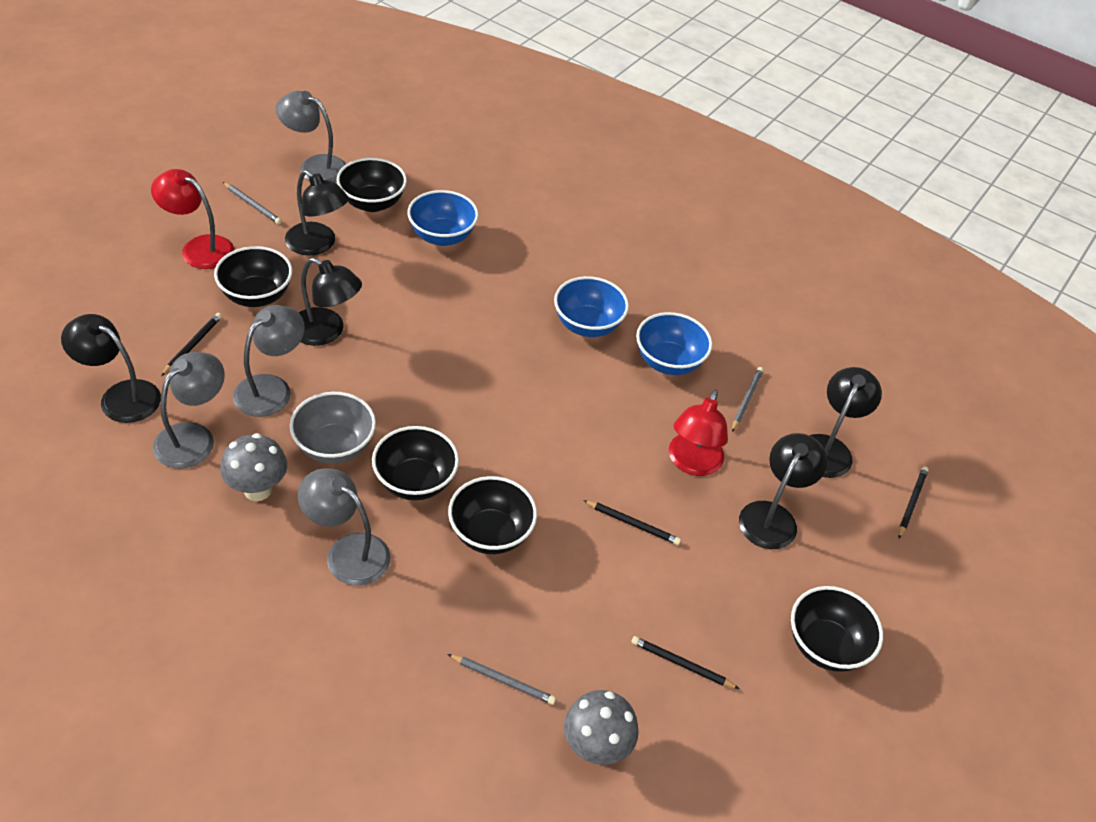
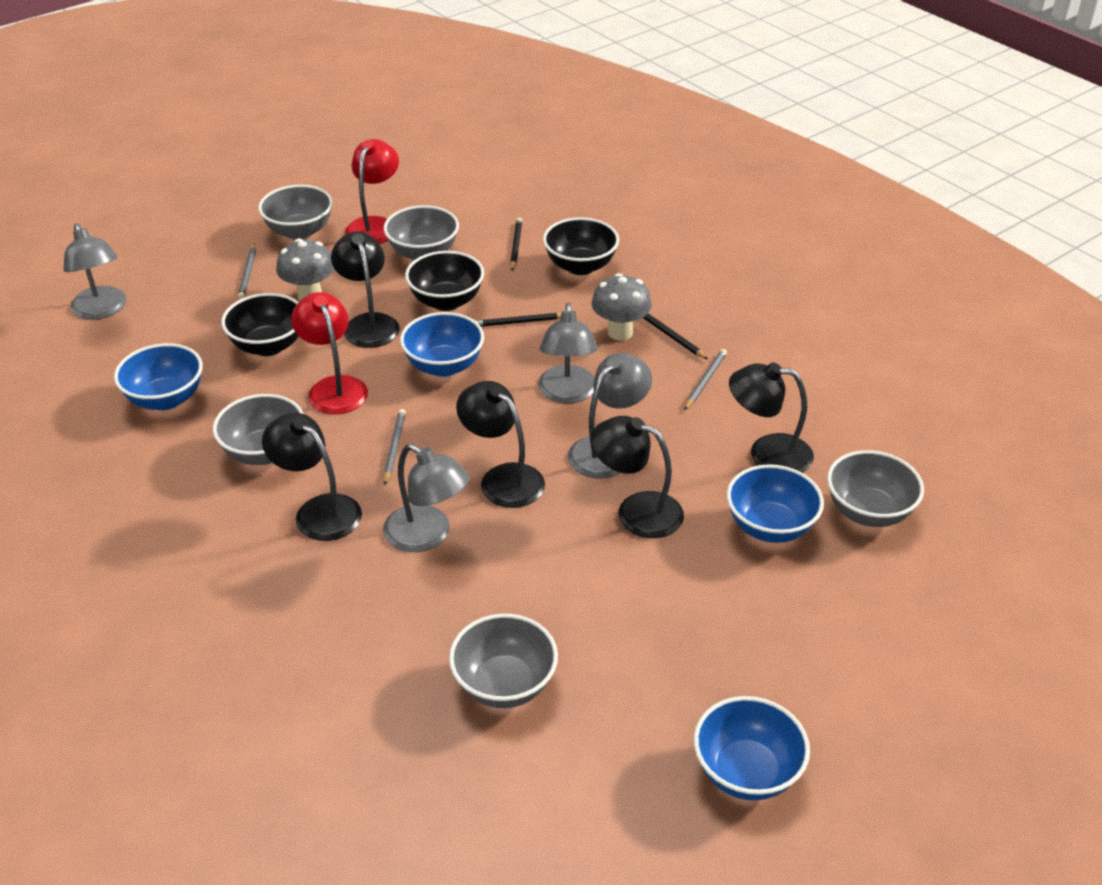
black bowl: 5 -> 3
black pencil: 4 -> 3
blue bowl: 3 -> 4
grey bowl: 1 -> 5

